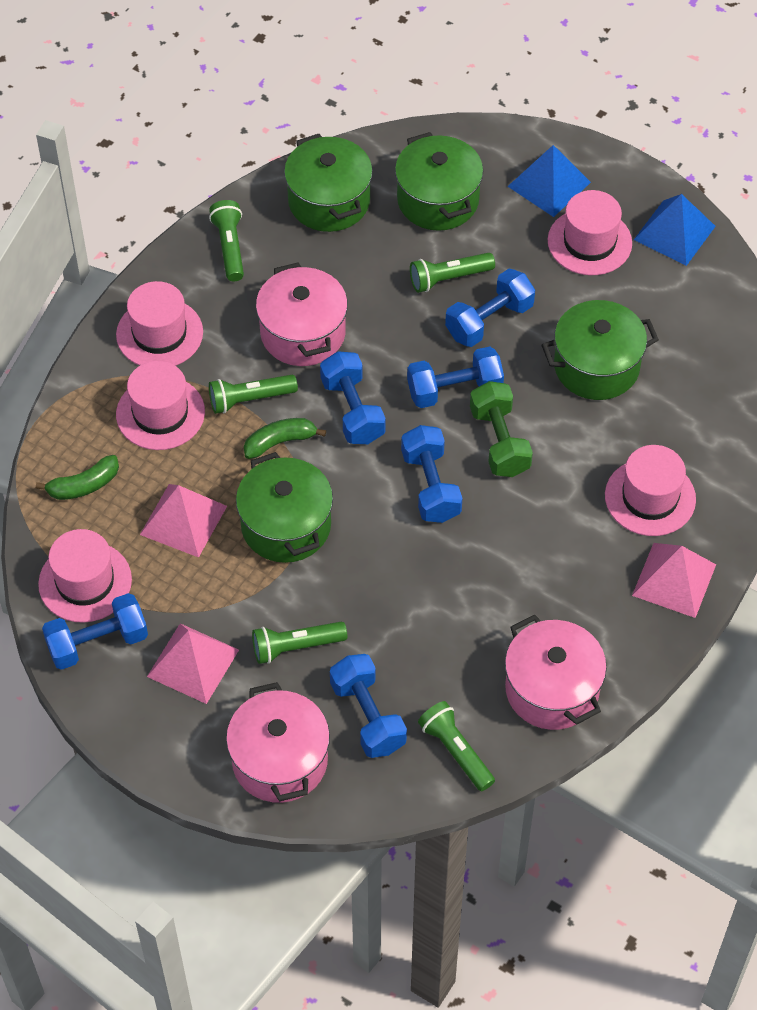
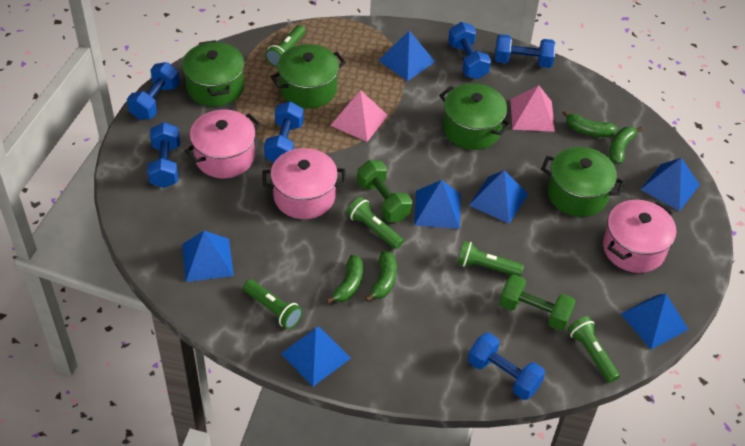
blue pyramid: 2 -> 7
green banana: 2 -> 4
green dumbbell: 1 -> 2
pink hat: 5 -> 0
pink pyramid: 3 -> 2

